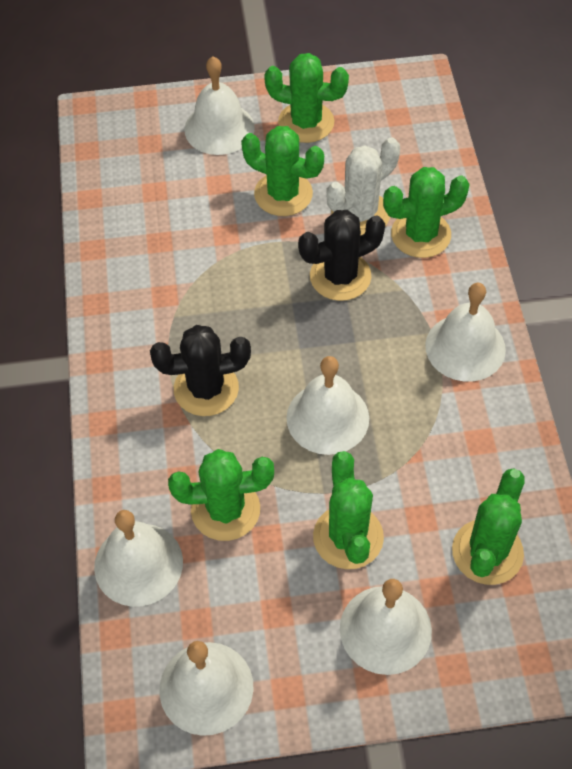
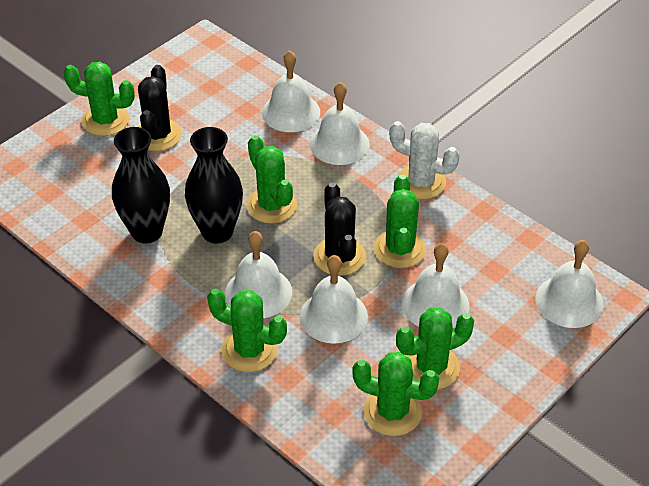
black vase: 0 -> 2

